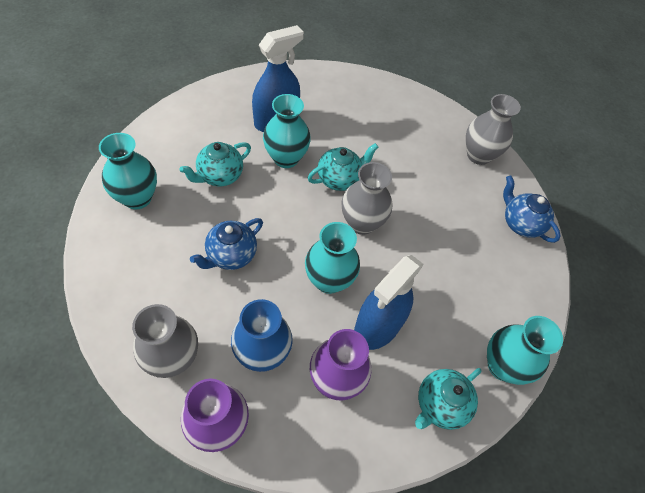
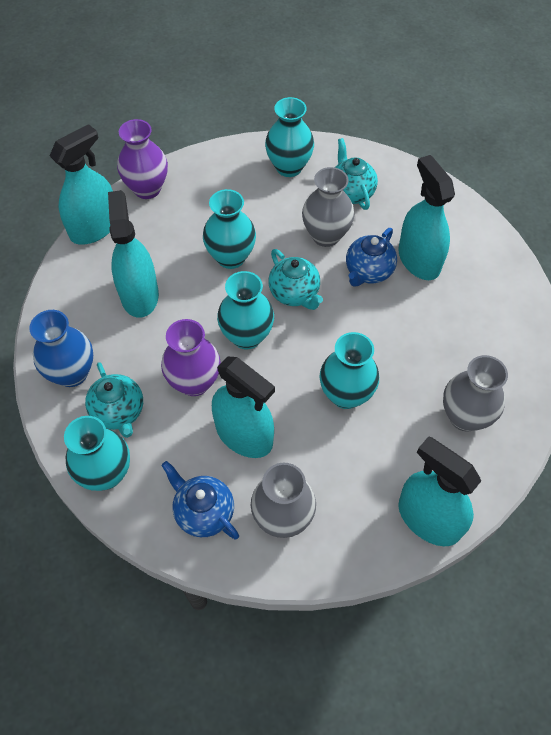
blue spray bottle: 2 -> 0
turquoise spray bottle: 0 -> 5
turquoise vase: 4 -> 5

